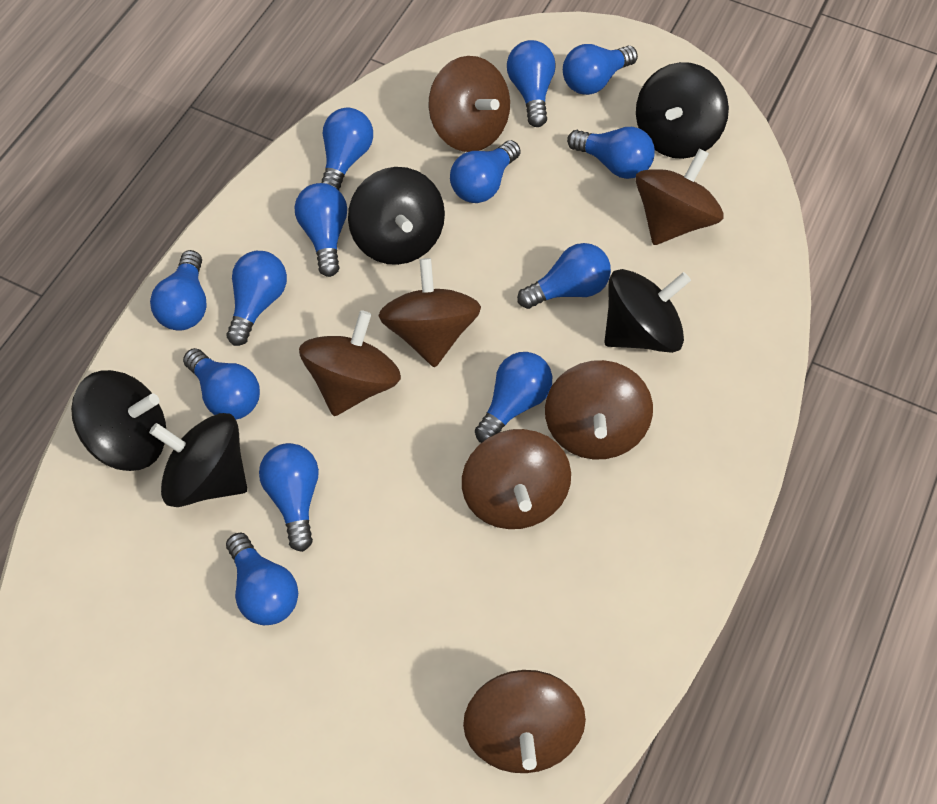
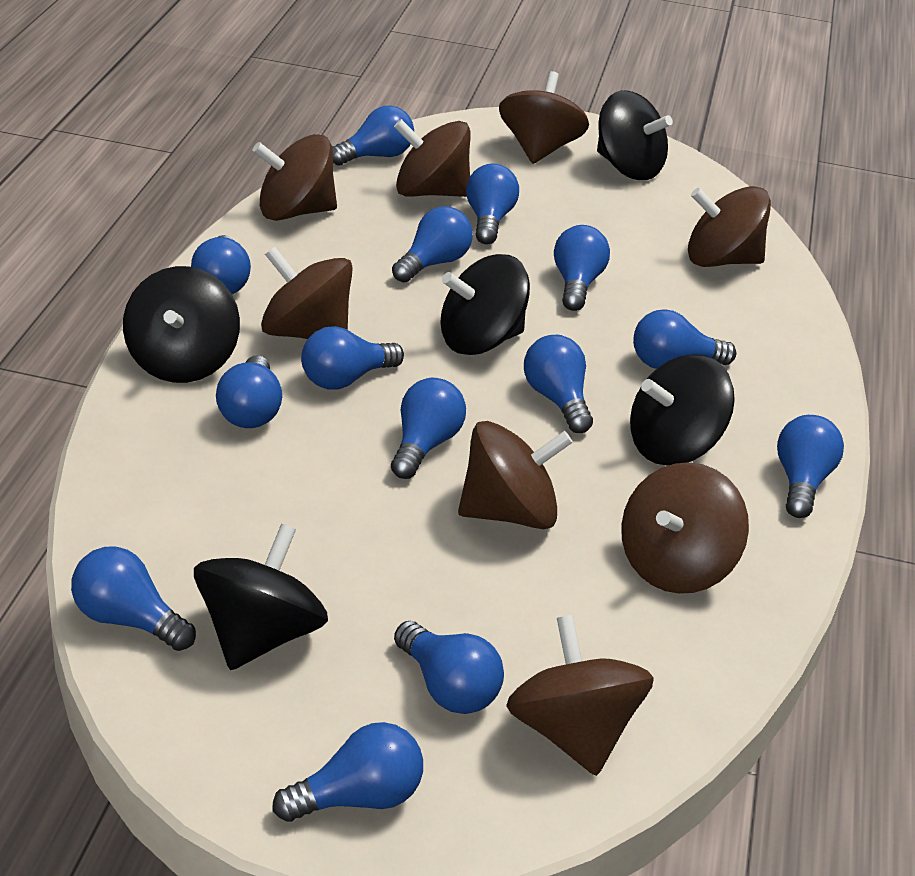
blue light bulb: 13 -> 14
brown spinning top: 7 -> 8

